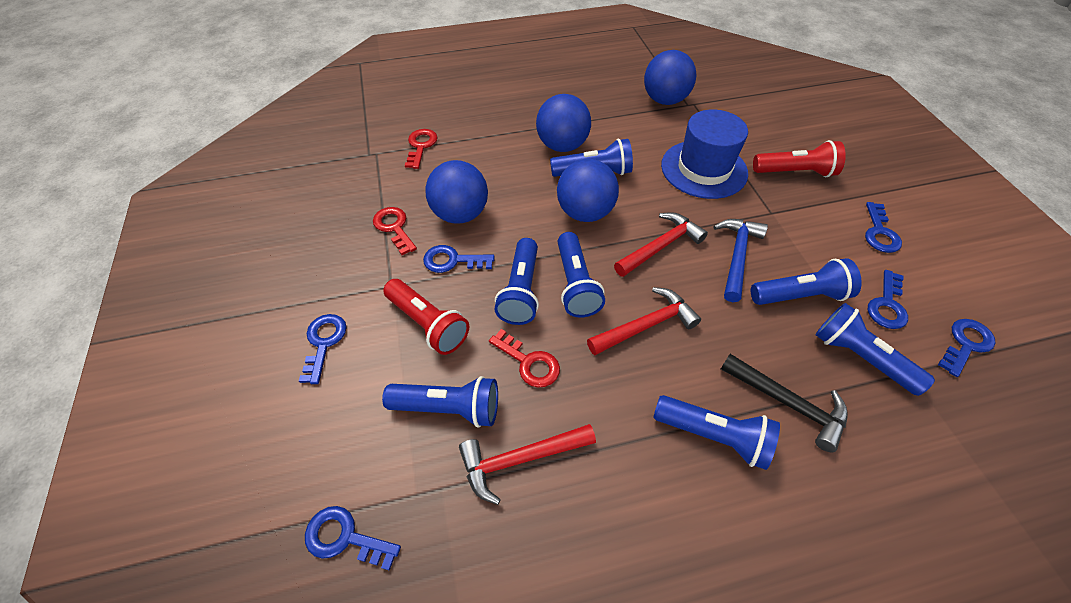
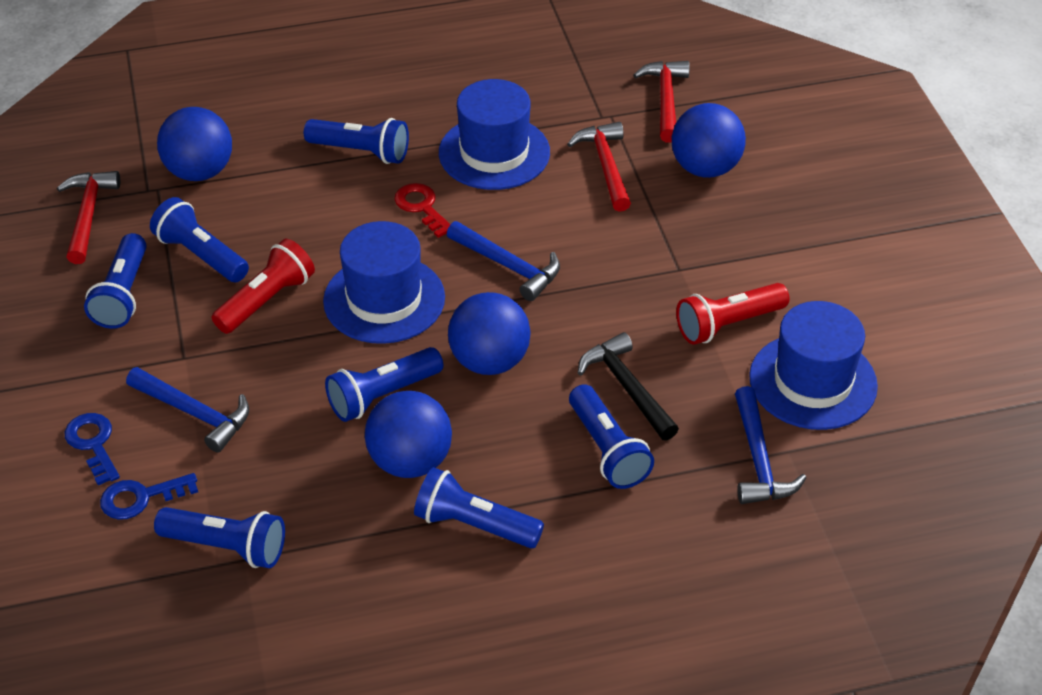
blue hammer: 1 -> 3
blue hat: 1 -> 3
blue key: 6 -> 2
red key: 3 -> 1

